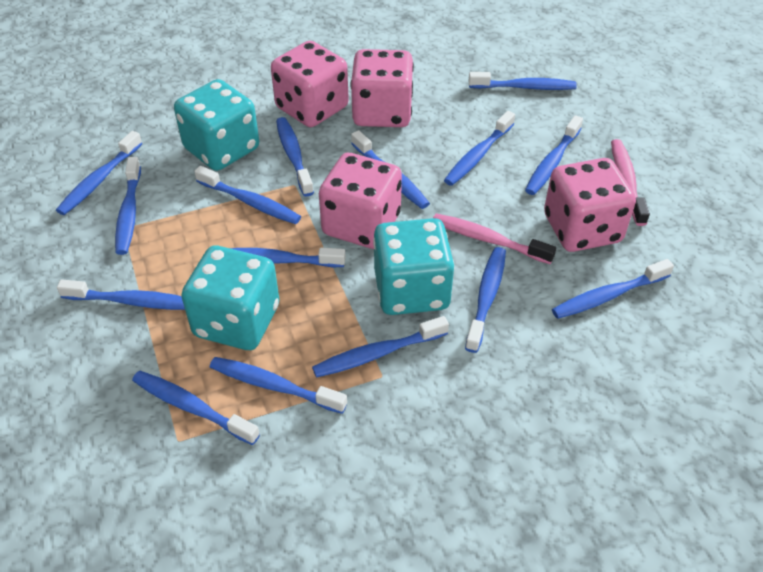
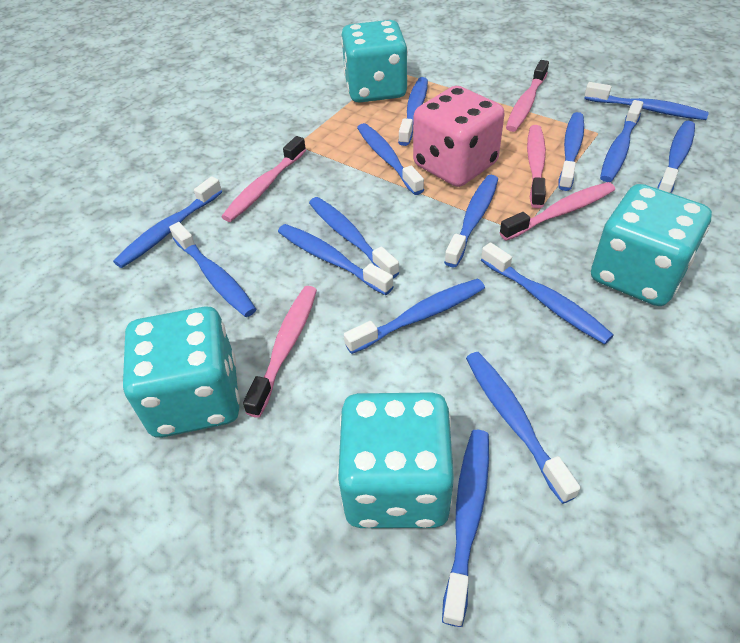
pink dice: 4 -> 1
pink toothbrush: 2 -> 5
turquoise dice: 3 -> 4

